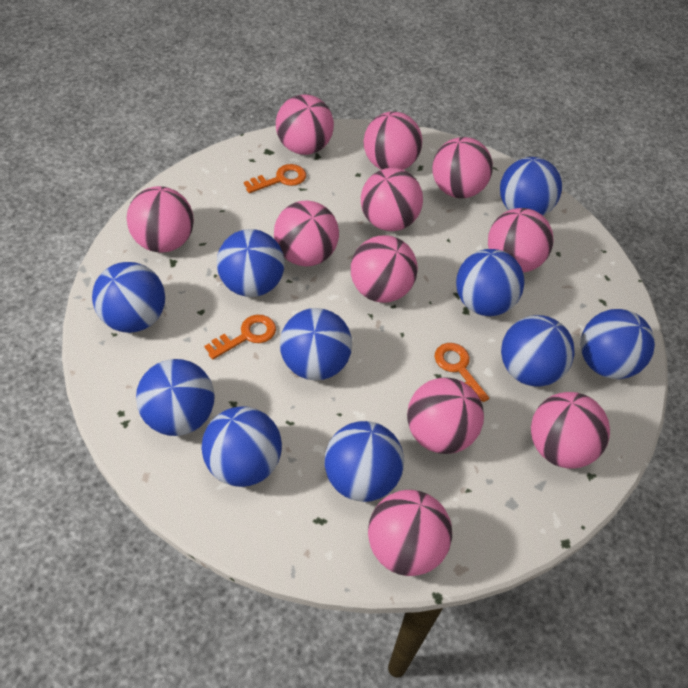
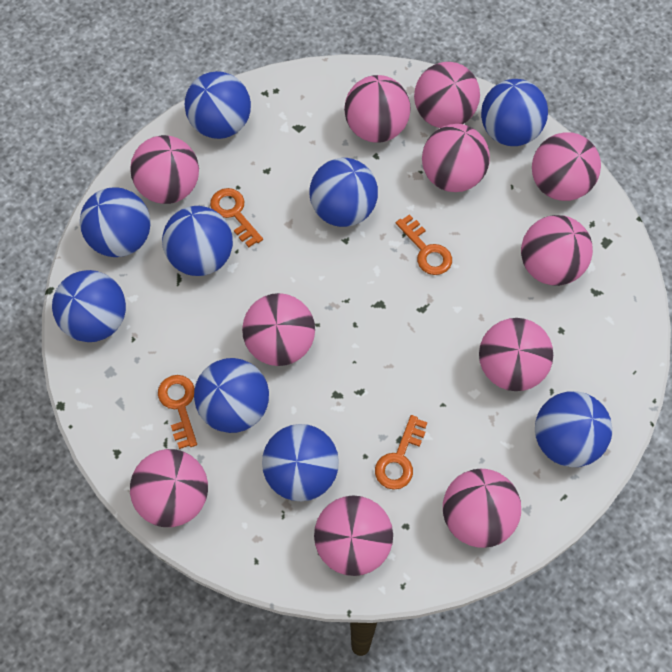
blue ball: 10 -> 9
orange key: 3 -> 4

